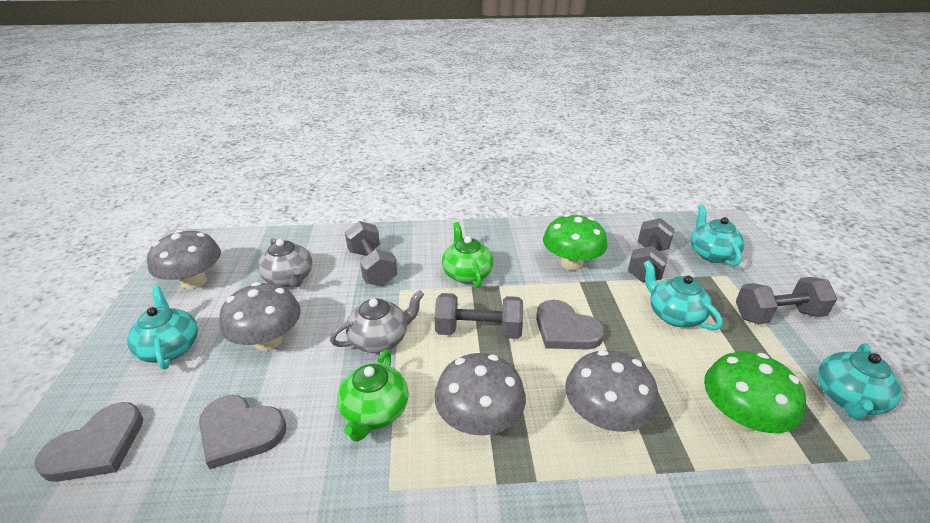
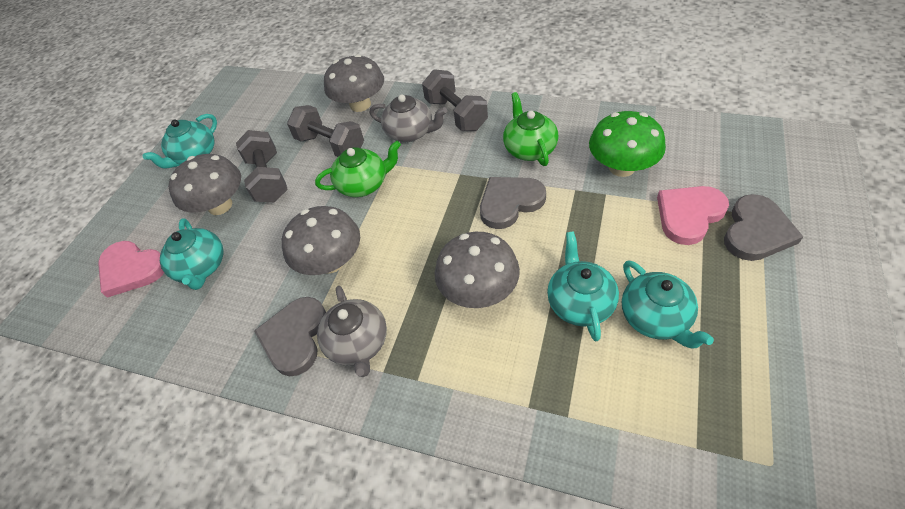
green mushroom: 2 -> 1
grey dumbbell: 4 -> 3
pink heart: 0 -> 2

